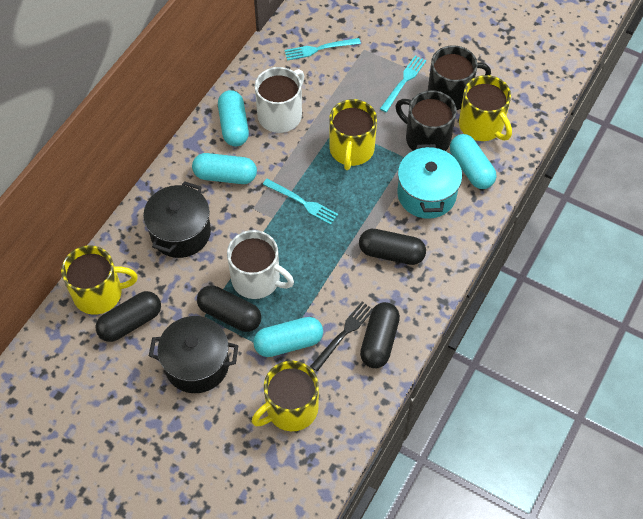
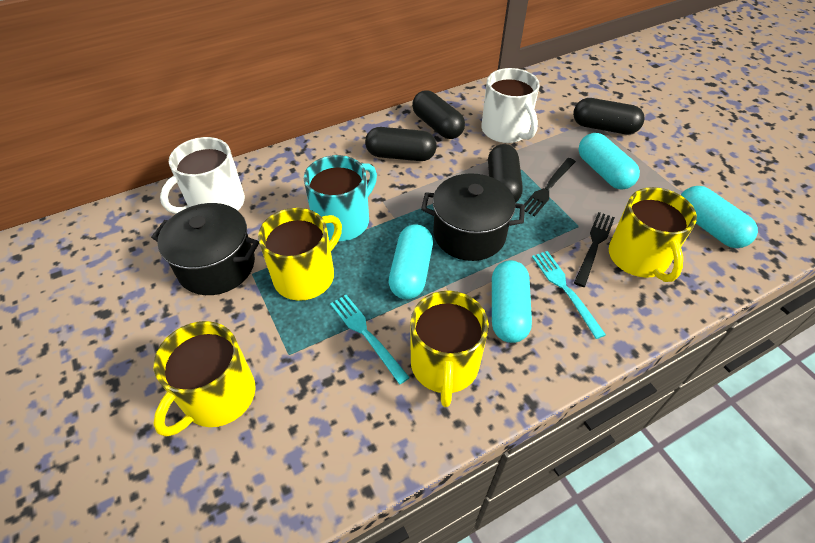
black fork: 1 -> 2
black mug: 2 -> 0
turquoise fork: 3 -> 2
turquoise mug: 0 -> 1
turquoise pot: 1 -> 0

